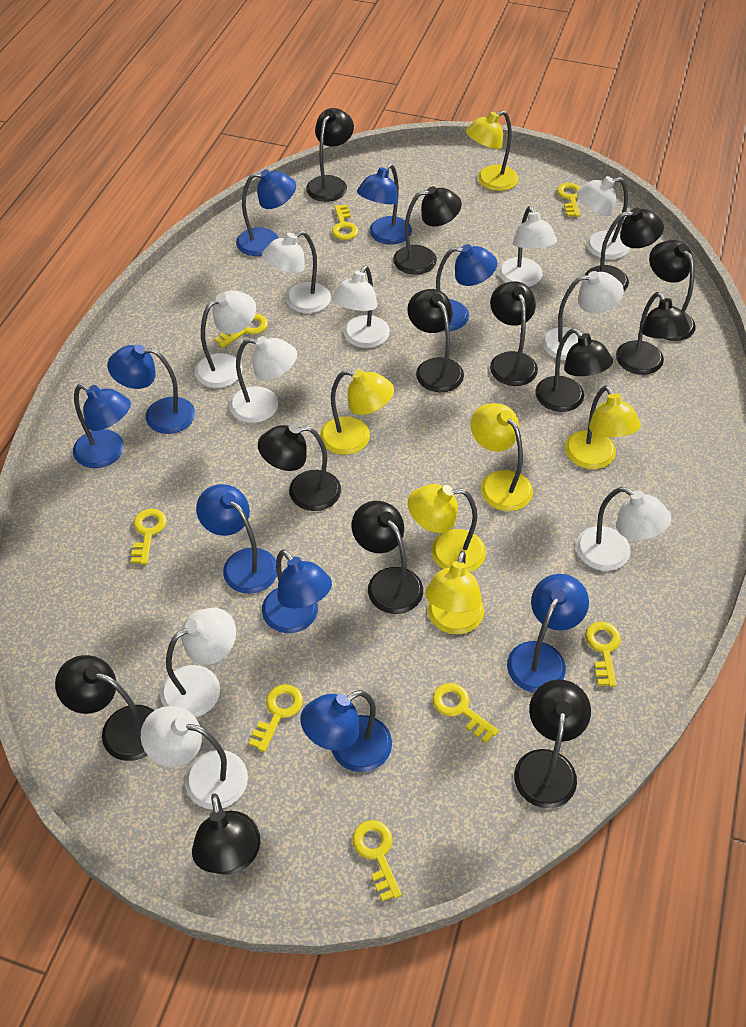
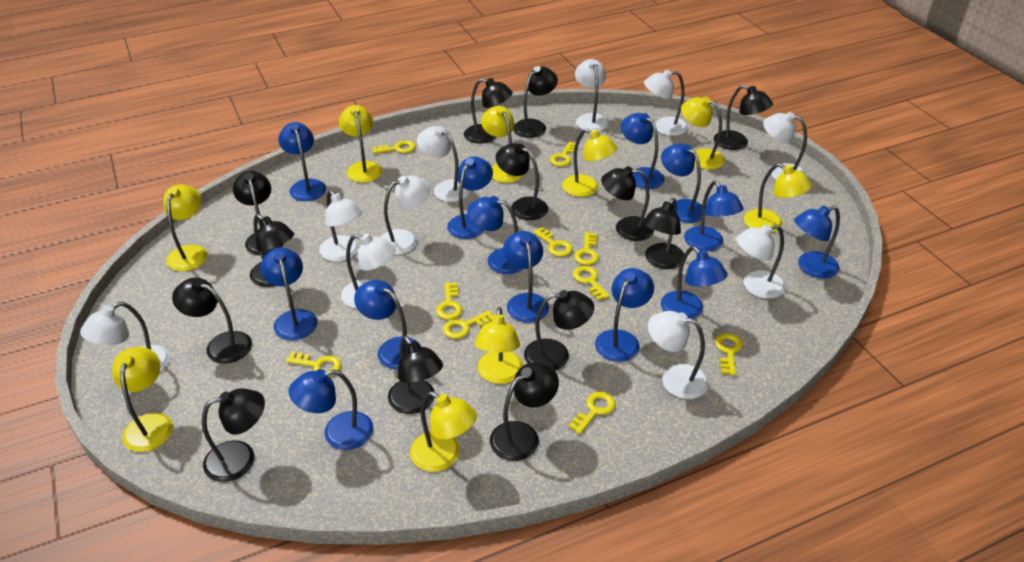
blue lamp: 9 -> 13
yellow key: 8 -> 10
yellow lamp: 6 -> 9

